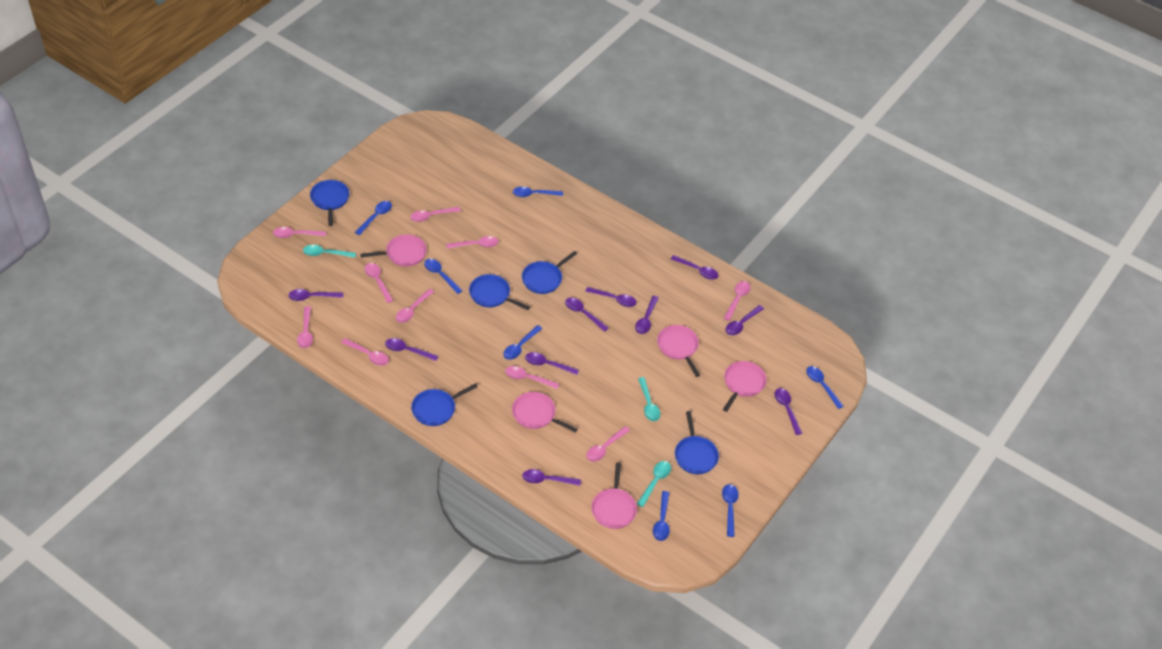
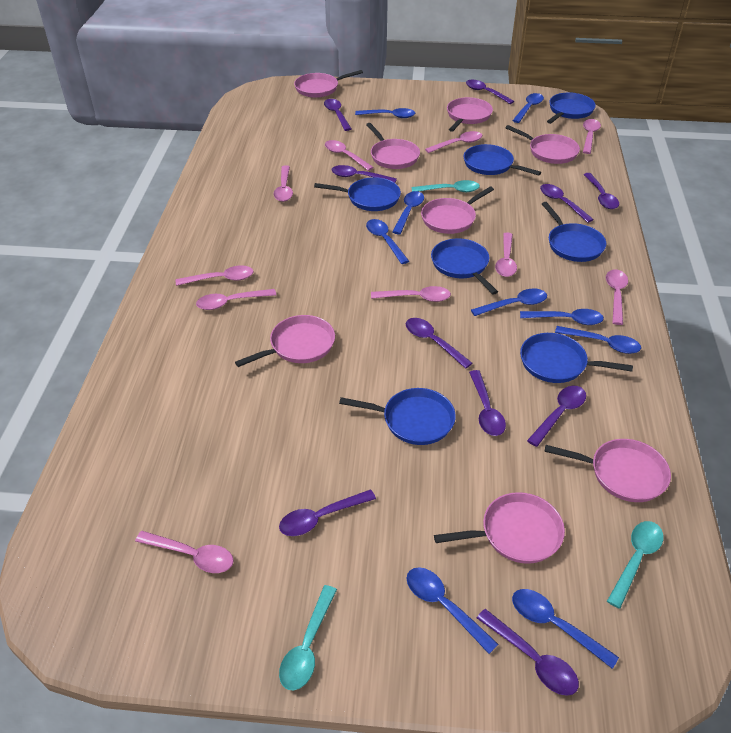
blue pan: 5 -> 7
blue spoon: 7 -> 9
pink pan: 5 -> 8

